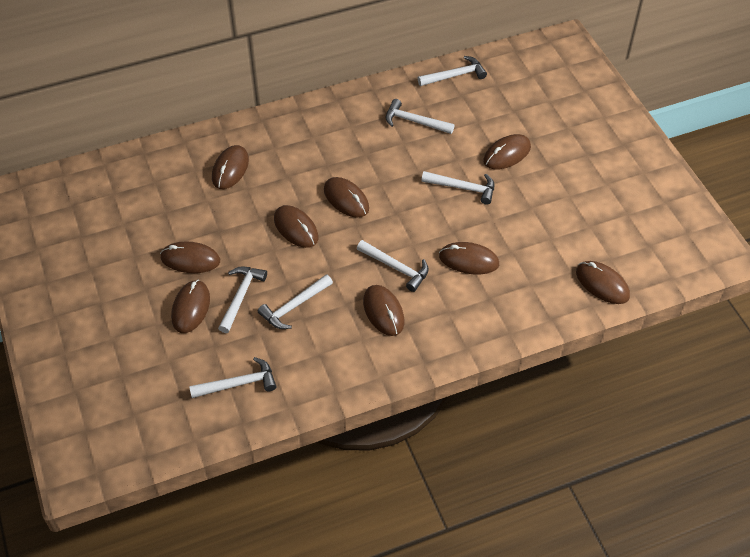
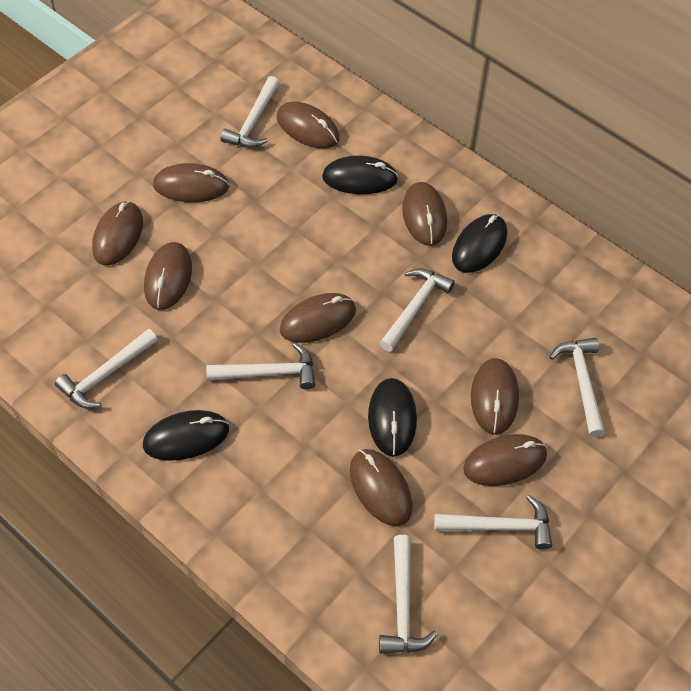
black mouse: 0 -> 4

